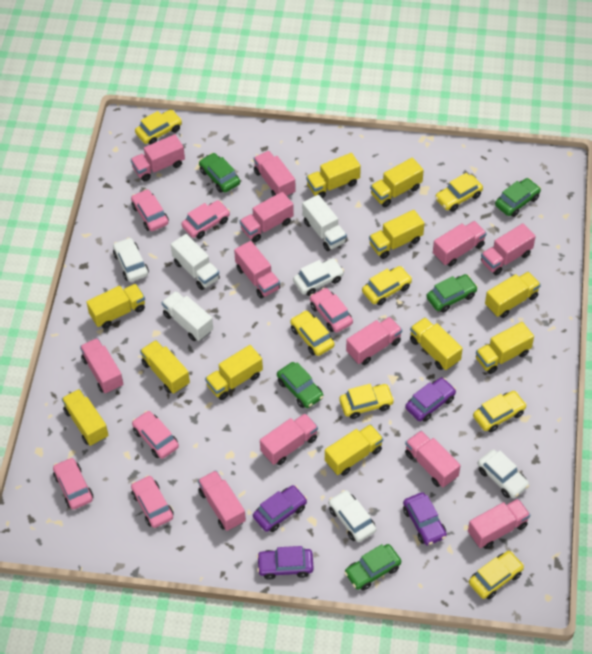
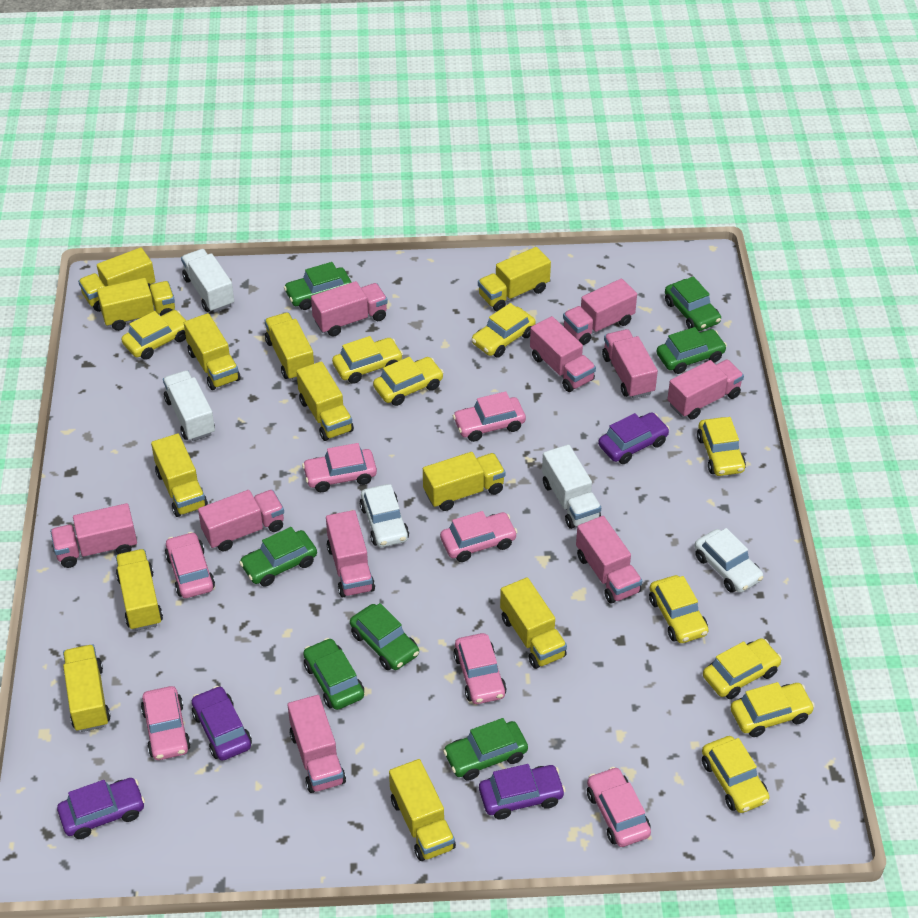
green car: 5 -> 7
pink car: 6 -> 7
pink truck: 12 -> 10
white car: 4 -> 2
yellow car: 7 -> 9
yellow truck: 11 -> 12

